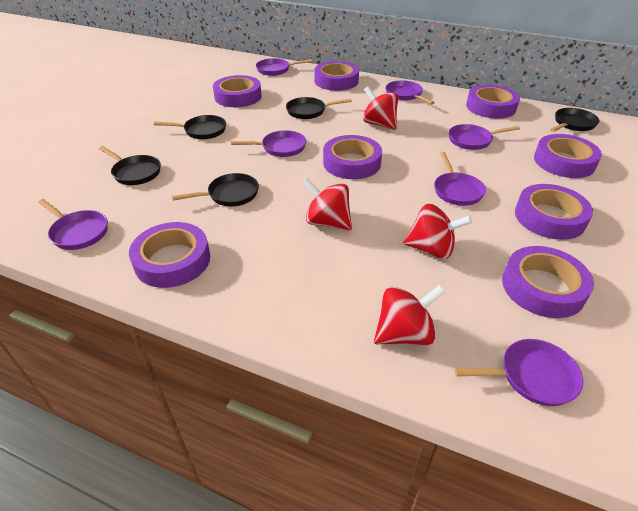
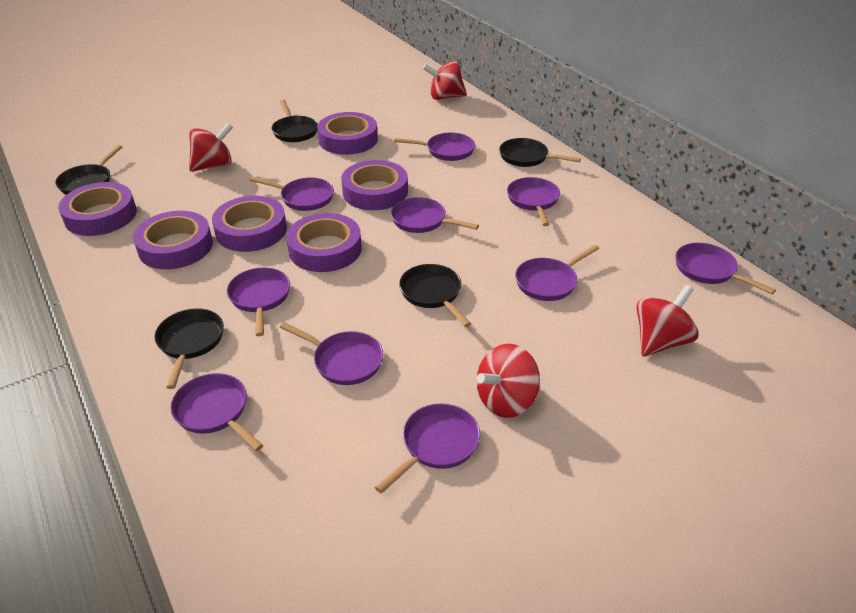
purple pan: 7 -> 10
purple tape: 8 -> 6

